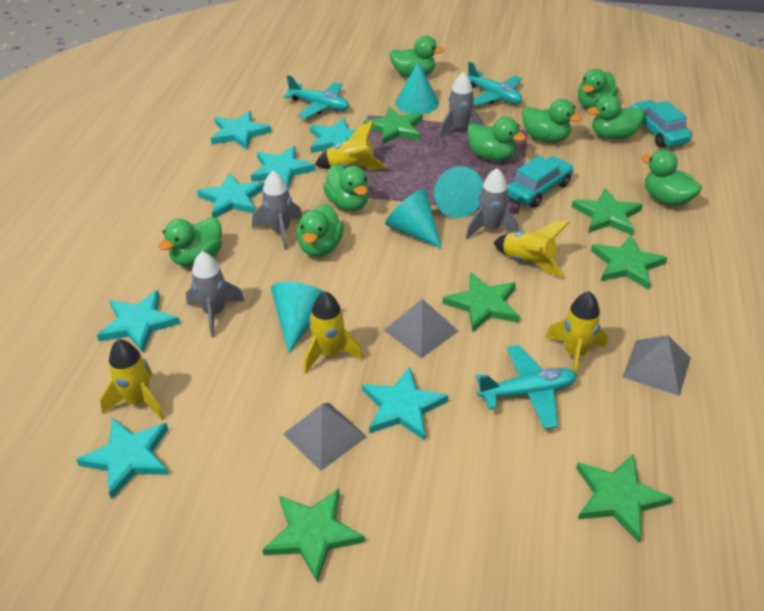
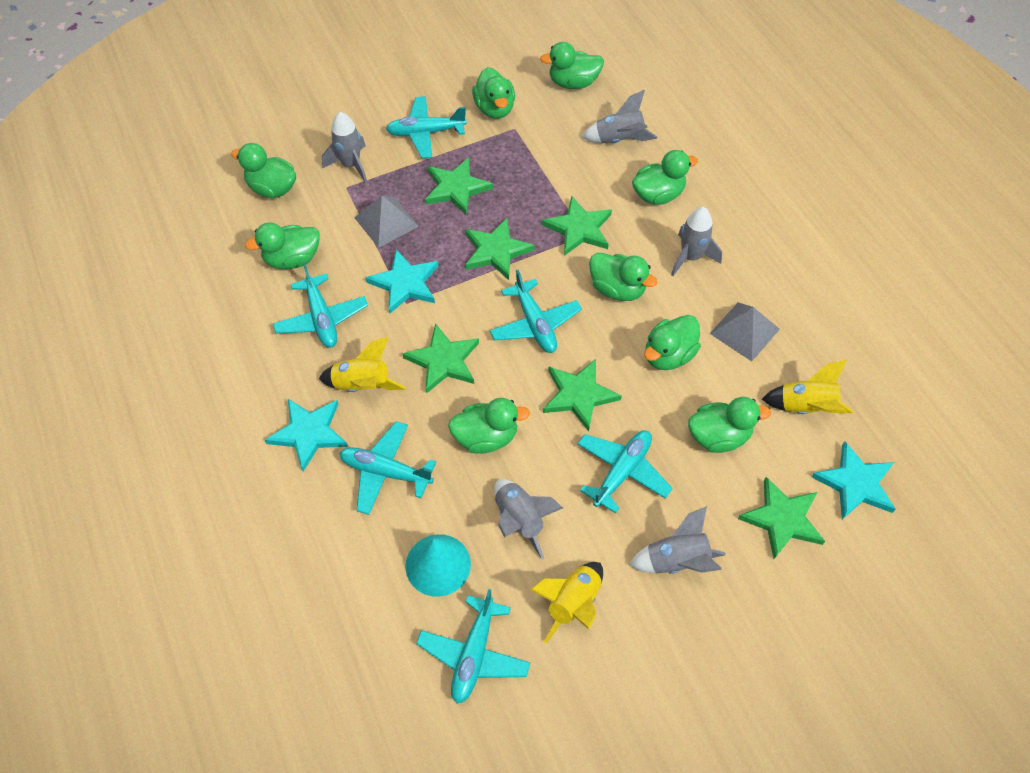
grey pyramid: 3 -> 2
grey rocket: 4 -> 5
turquoise car: 2 -> 0
turquoise cone: 4 -> 1
turquoise plane: 3 -> 6
turquoise star: 7 -> 3
yellow rocket: 5 -> 3

